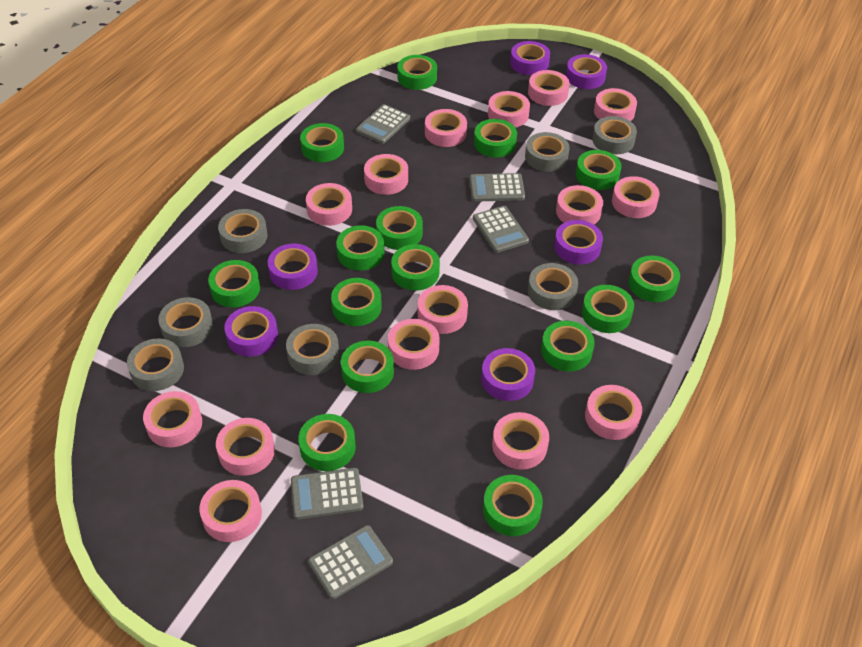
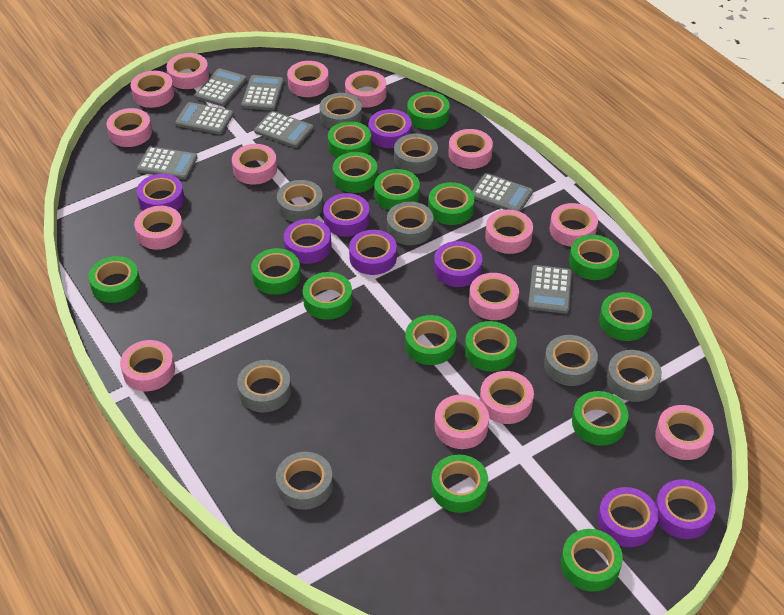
grey calculator: 5 -> 7
grey tape: 7 -> 8
purple tape: 6 -> 8

